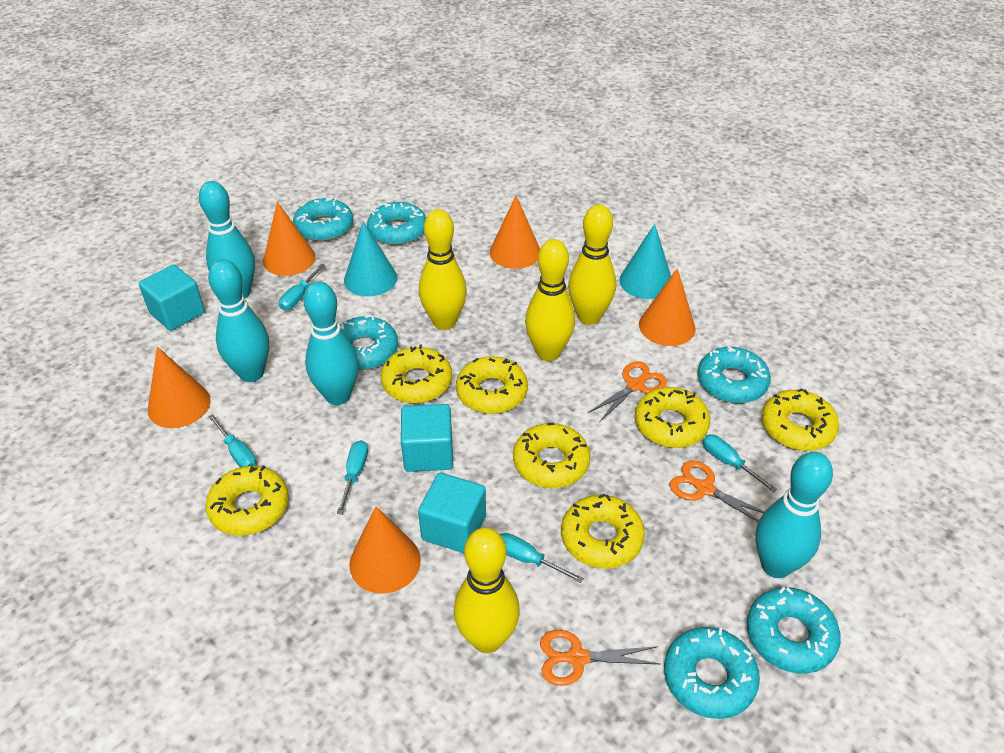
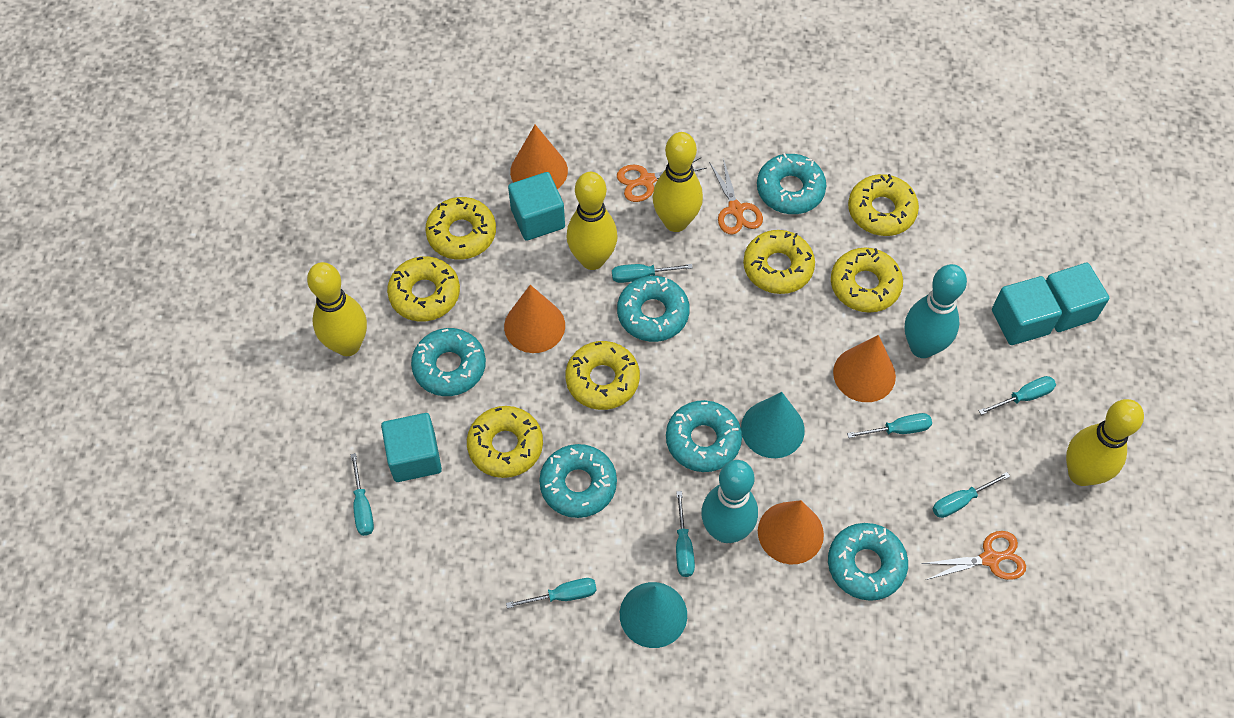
orange cone: 5 -> 4
turquoise bowling pin: 4 -> 2
turquoise cube: 3 -> 4
turquoise screwdriver: 5 -> 7

